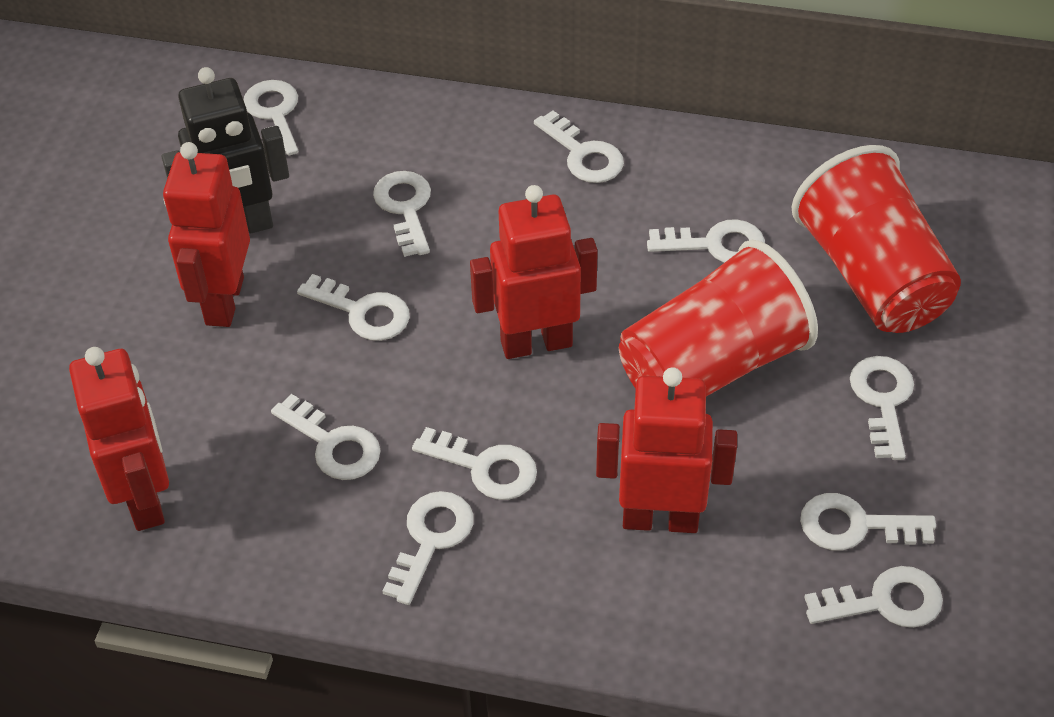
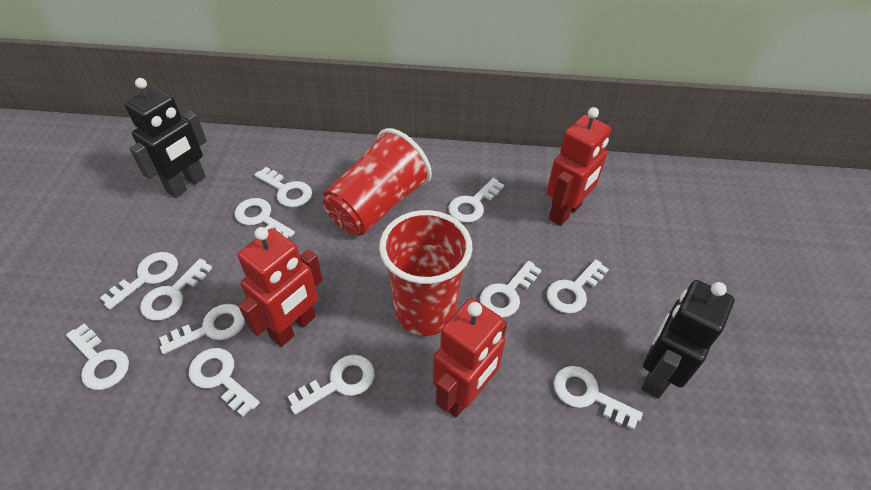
black robot: 1 -> 2
red robot: 4 -> 3
white key: 11 -> 12

